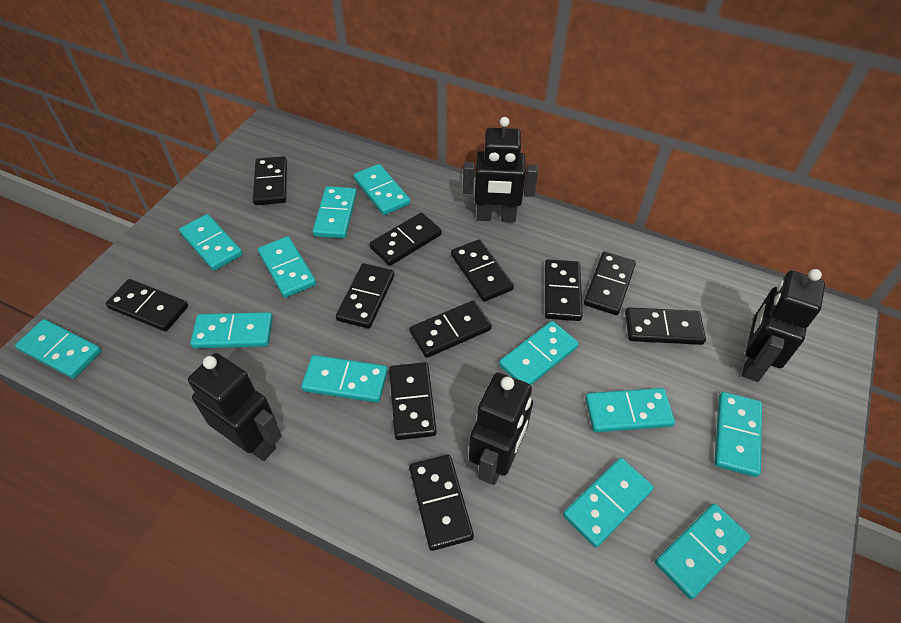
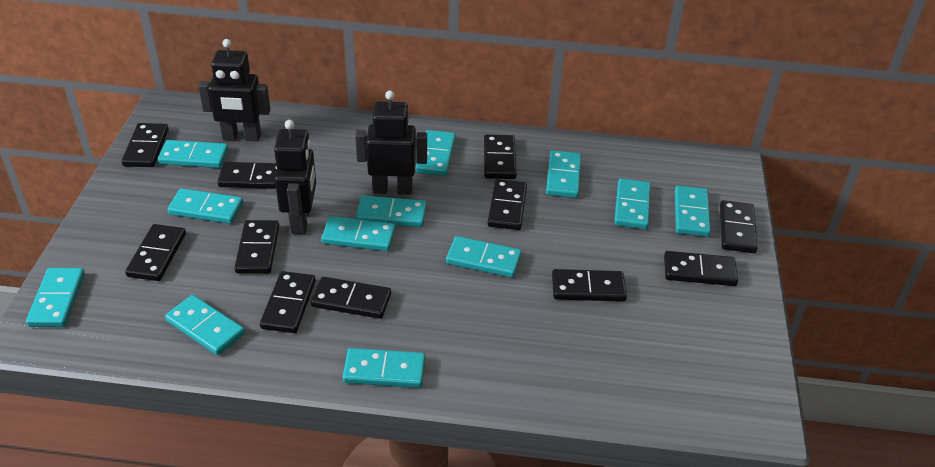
black robot: 4 -> 3

